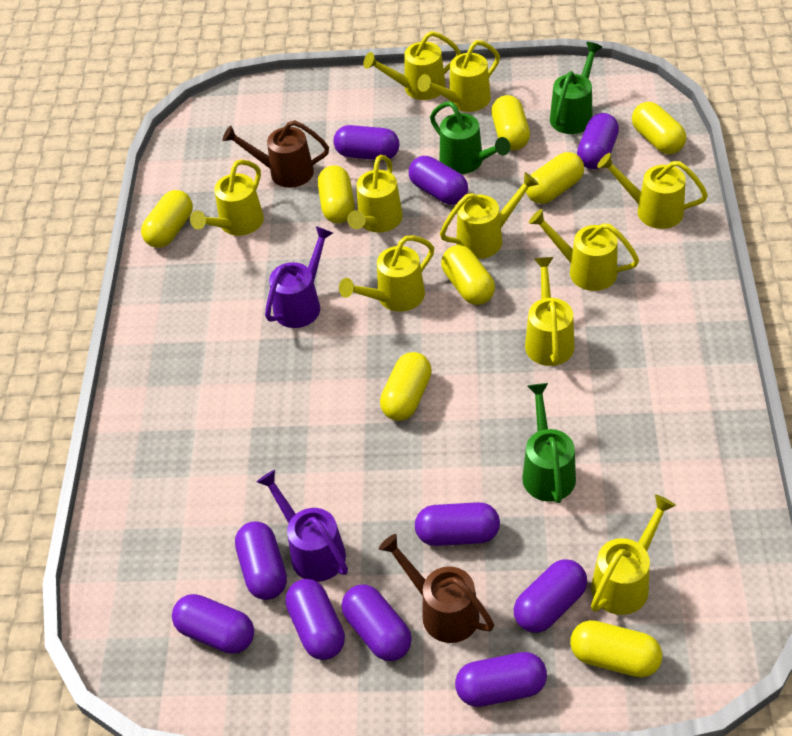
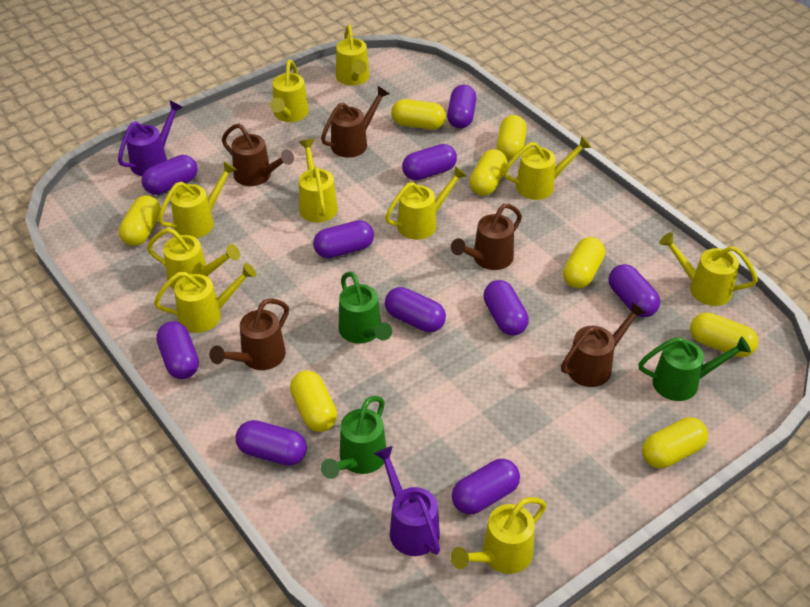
brown watering can: 2 -> 5

